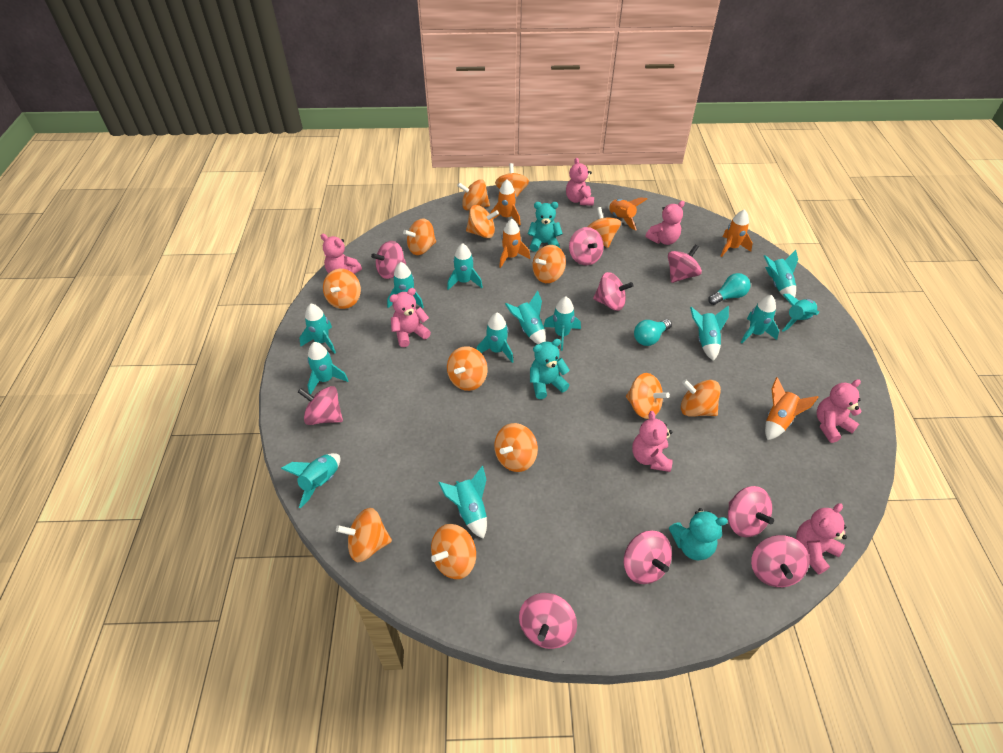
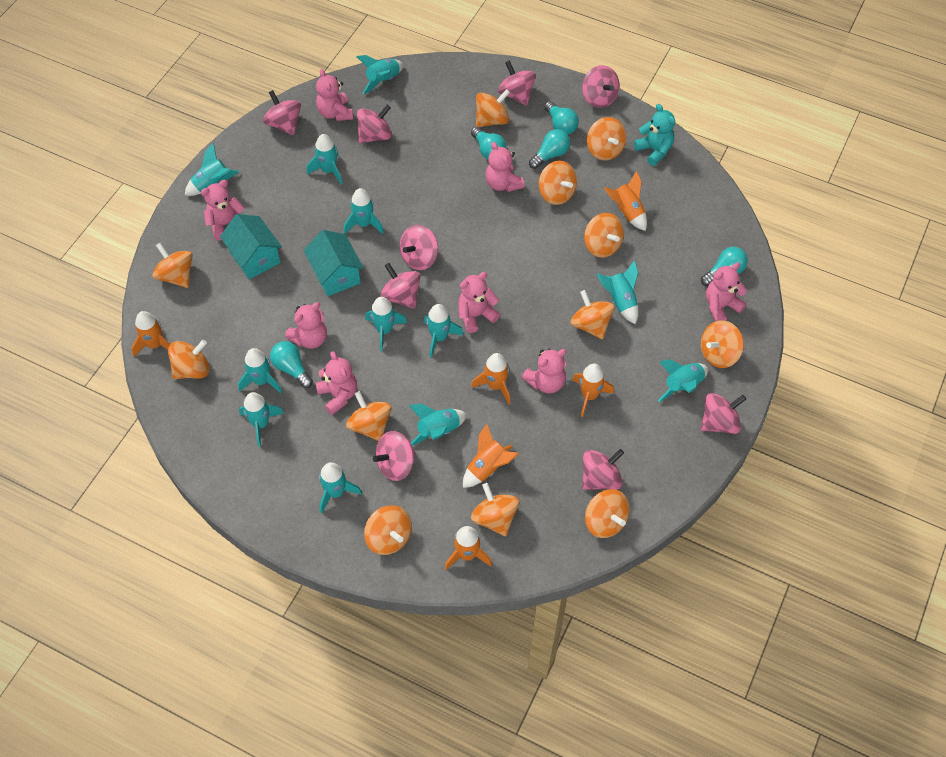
orange rocket: 5 -> 6
orange spinning top: 13 -> 12
pink teddy bear: 7 -> 8
turquoise house: 0 -> 2
turquoise light bulb: 2 -> 5
turquoise rocket: 13 -> 12
turquoise teddy bear: 3 -> 1

